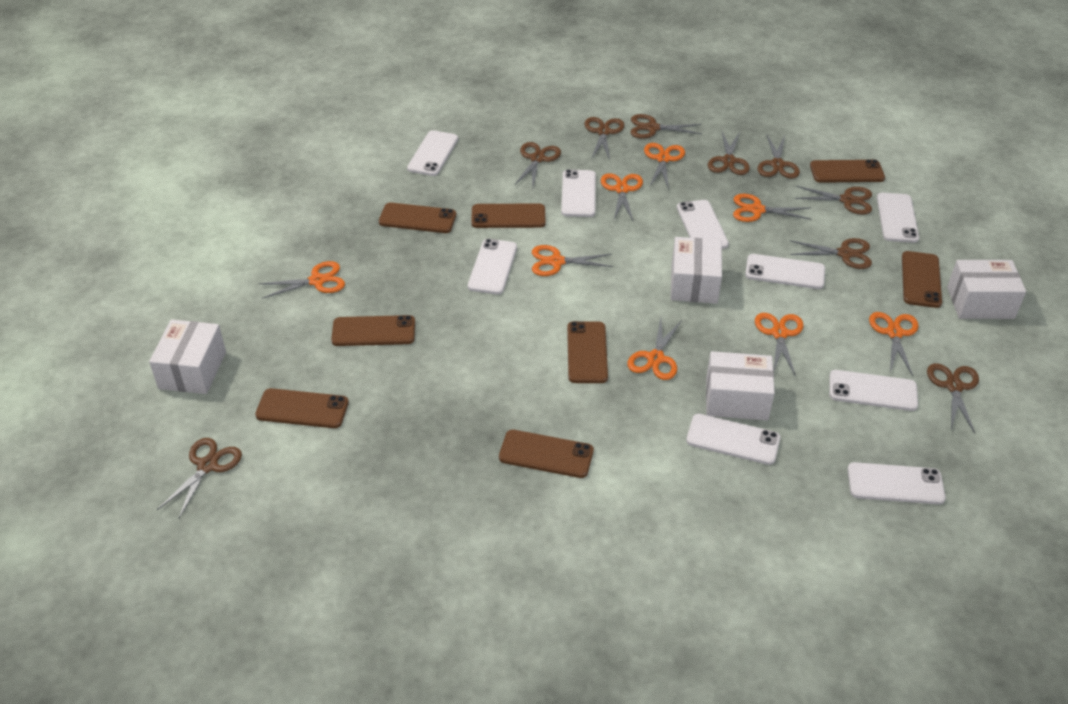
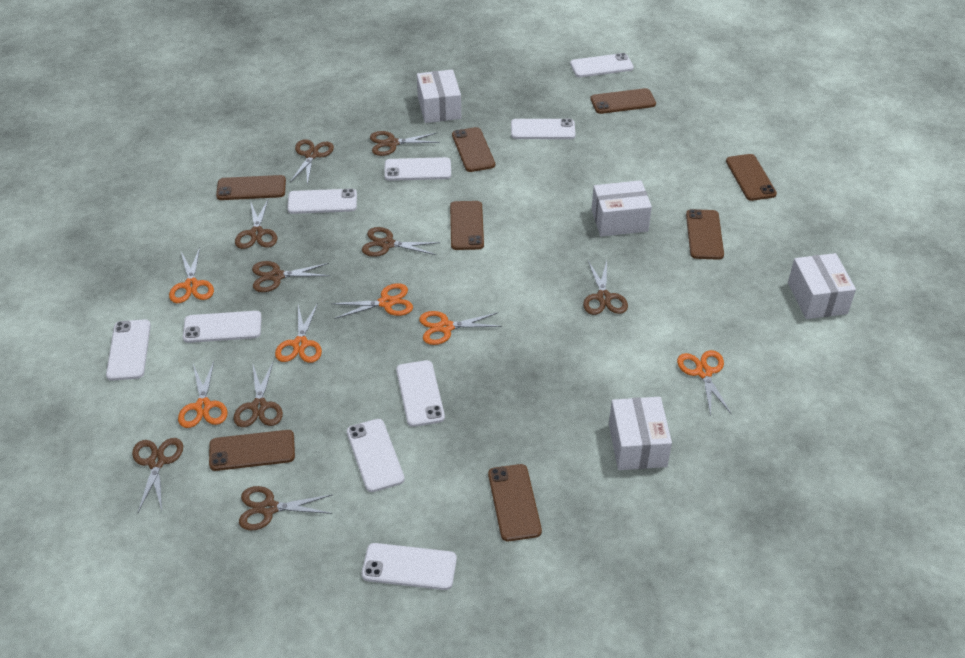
orange scissors: 8 -> 6

